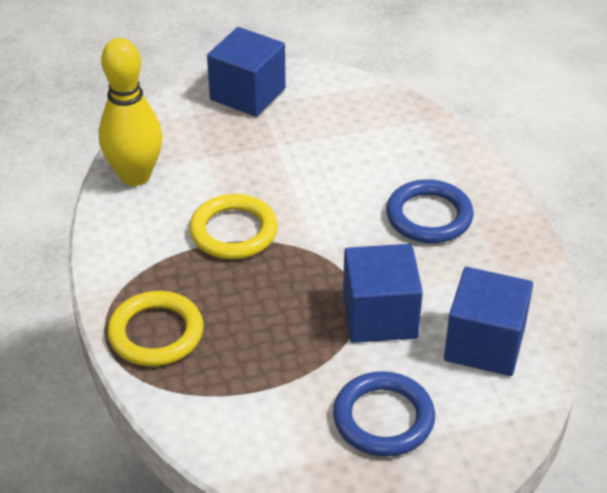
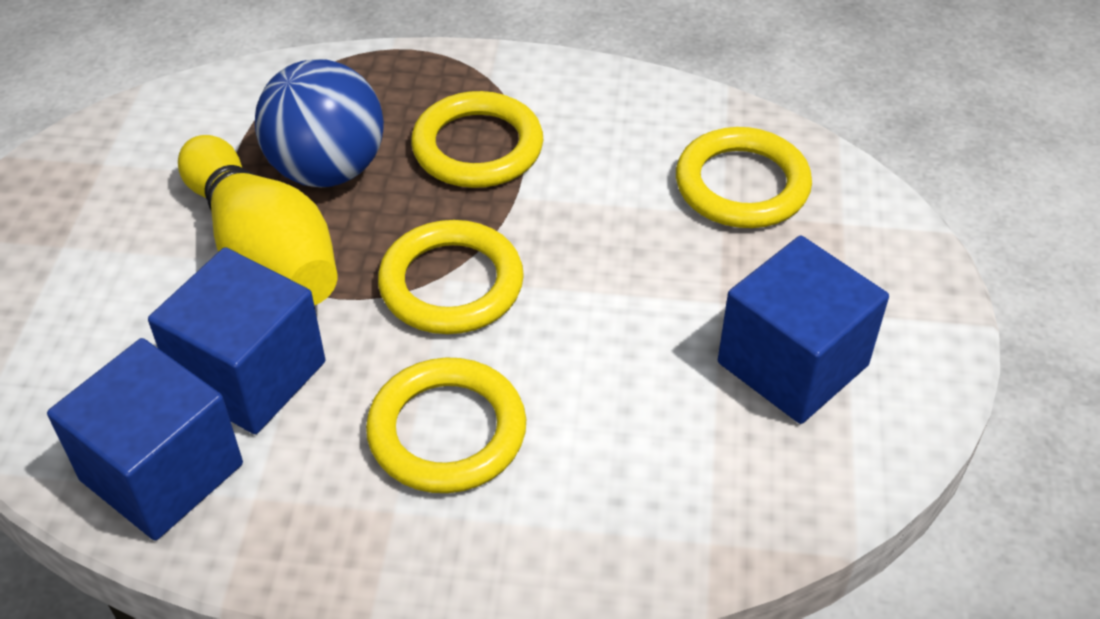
blue ball: 0 -> 1
blue ring: 2 -> 0
yellow ring: 2 -> 4

